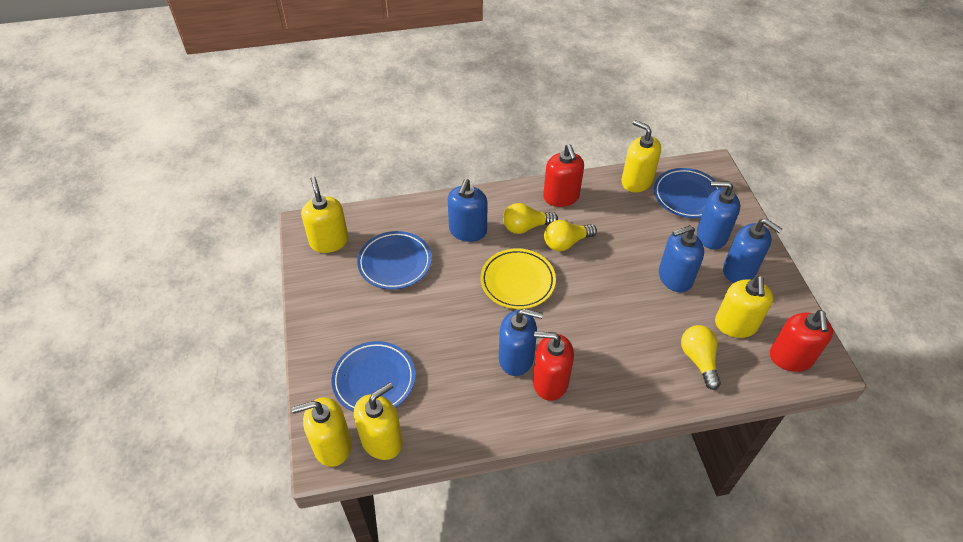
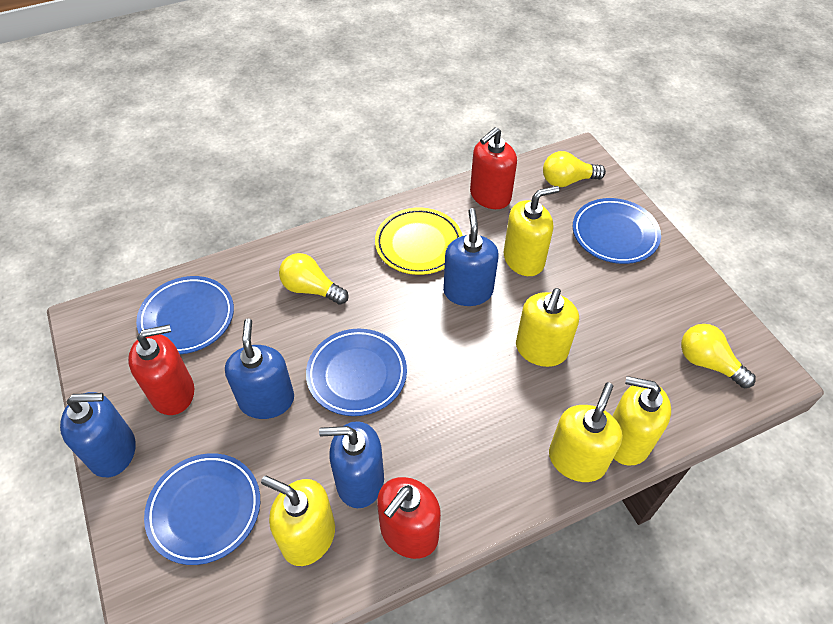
blue plate: 3 -> 4
blue soap dispenser: 5 -> 4

